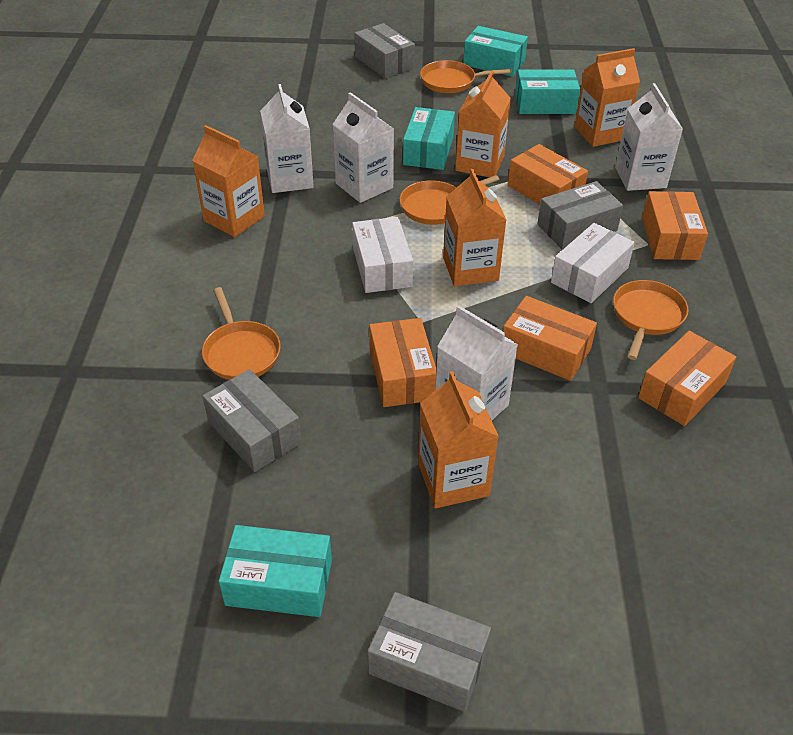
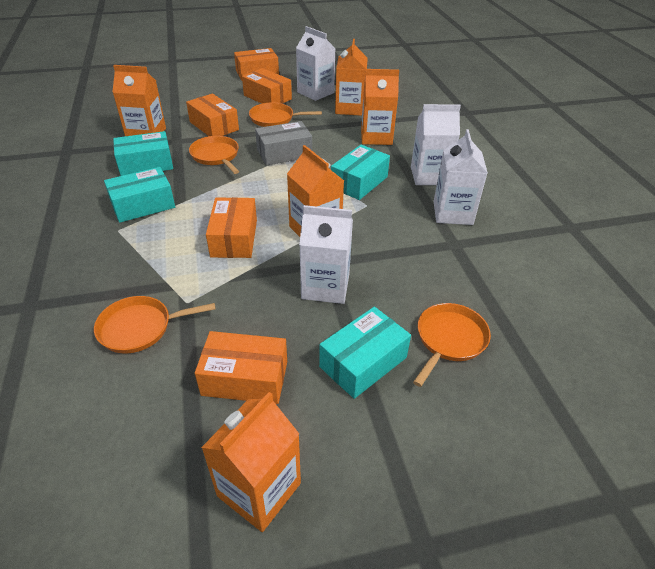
grey box: 4 -> 1
white box: 2 -> 0

